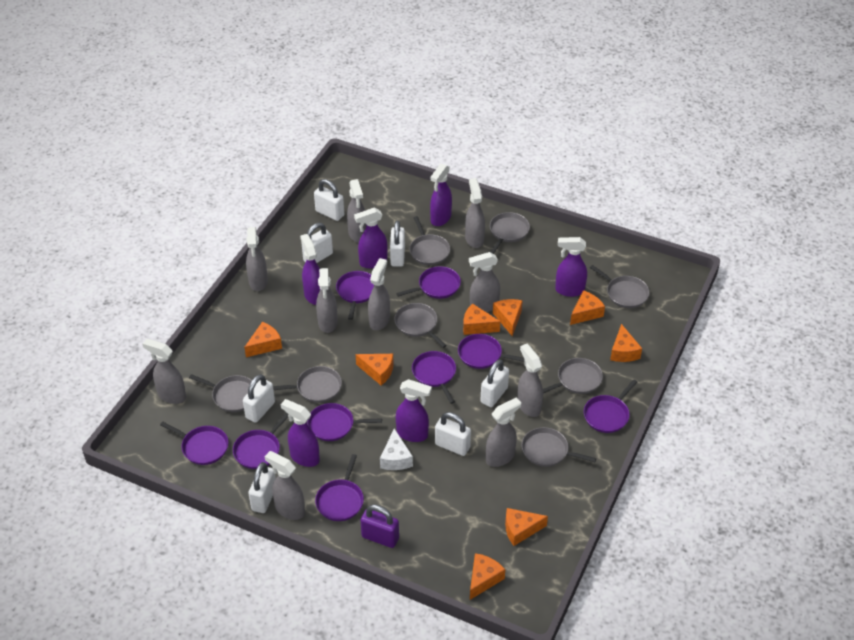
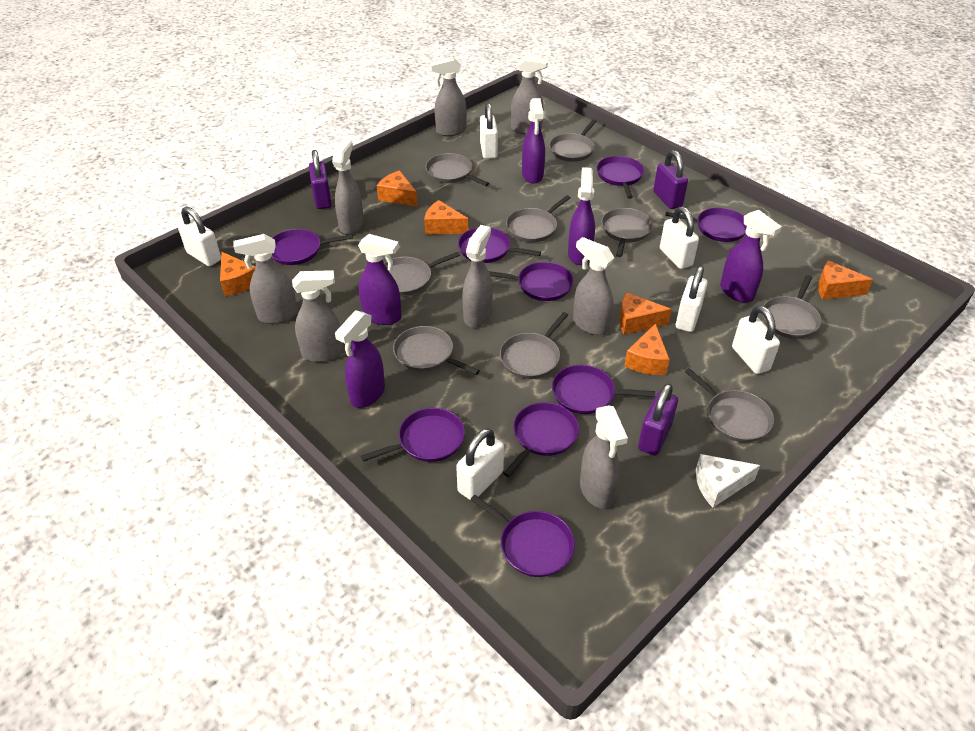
grey pan: 8 -> 9
grey spray bottle: 10 -> 8
orange cheese: 8 -> 6
purple padlock: 1 -> 3
purple spray bottle: 6 -> 5
white padlock: 7 -> 6

